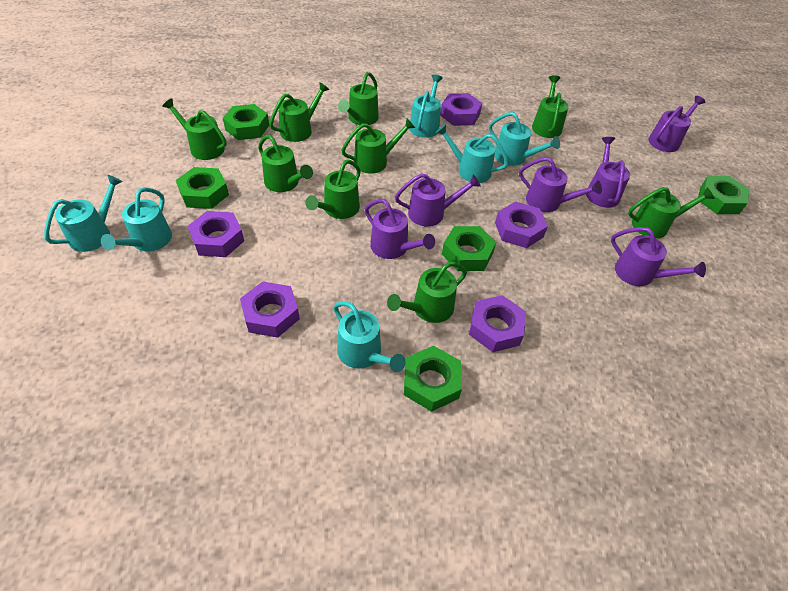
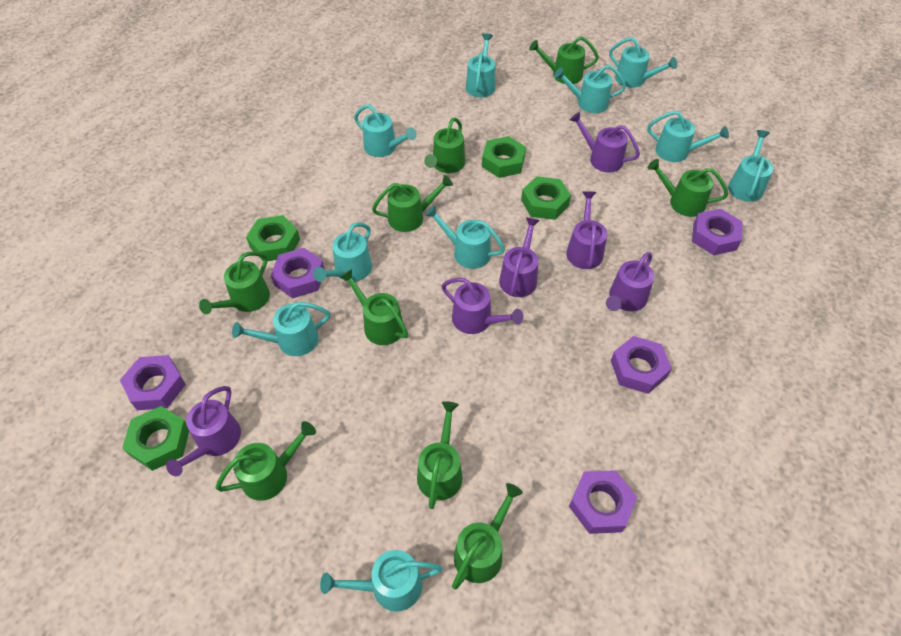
green nut: 5 -> 4
turquoise watering can: 6 -> 10

